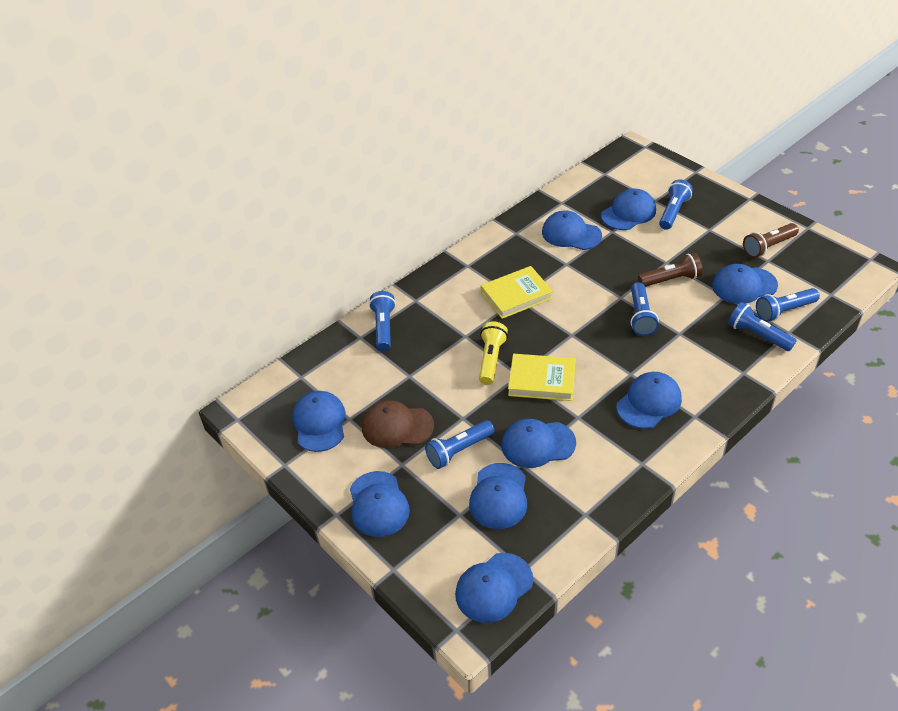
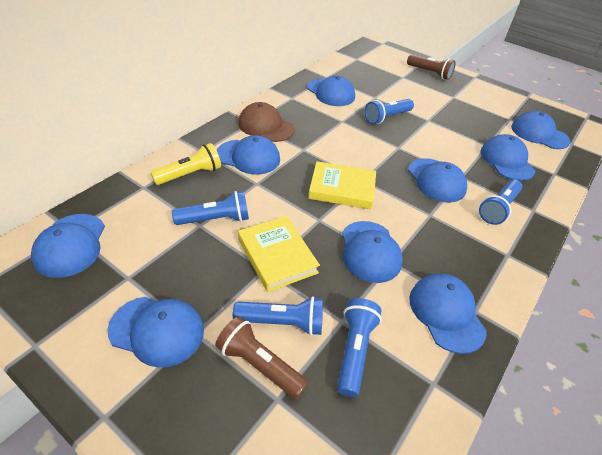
blue flashlight: 6 -> 5

